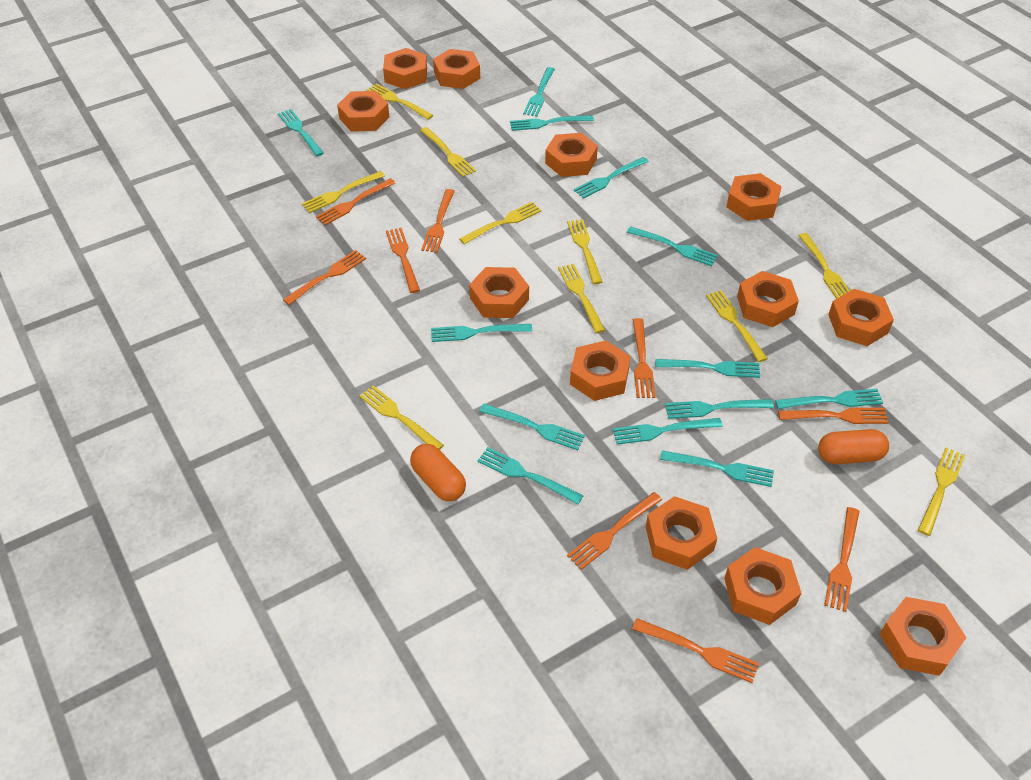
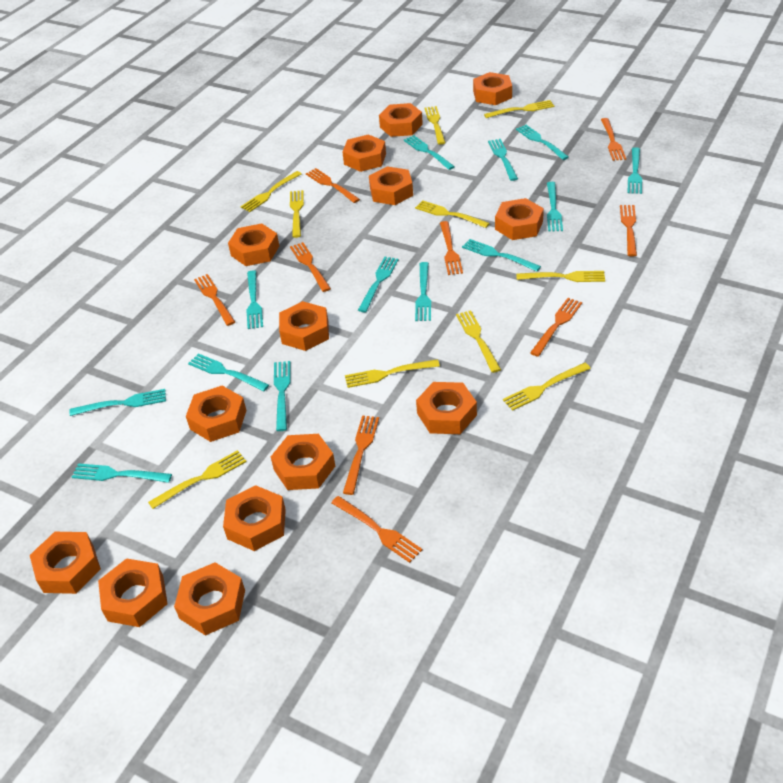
orange capsule: 2 -> 0
orange nut: 12 -> 14

